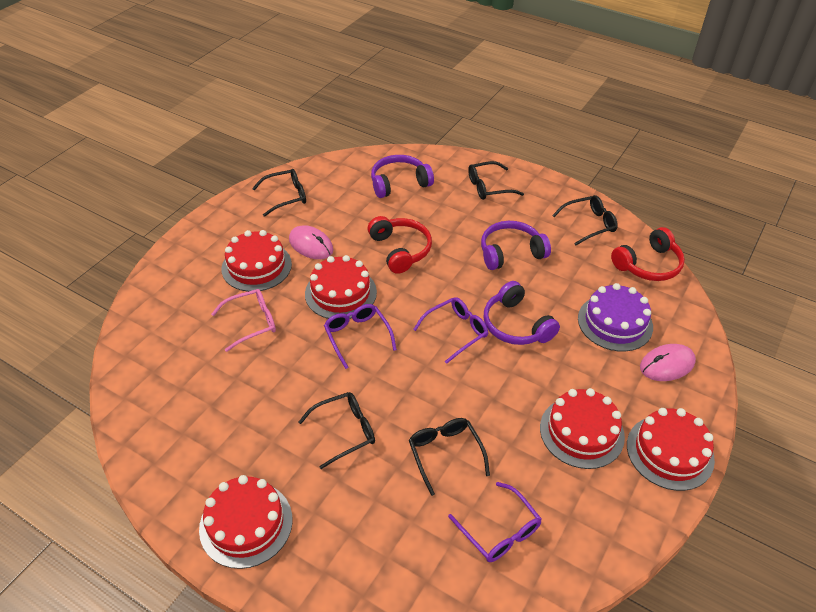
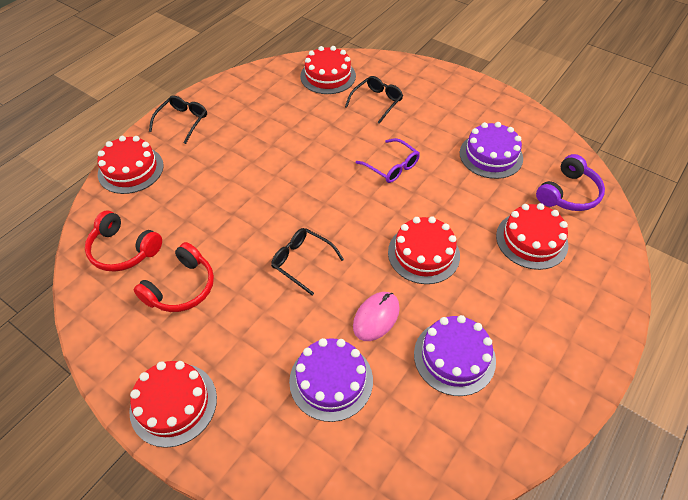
black glasses: 5 -> 3
pink glasses: 1 -> 0
pink mouse: 2 -> 1
purple cake: 1 -> 3
purple glasses: 3 -> 1
purple headphones: 3 -> 1

